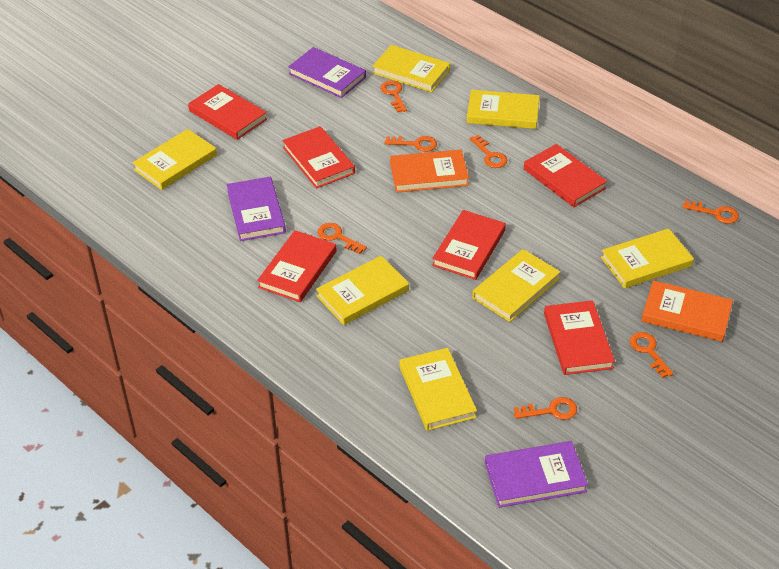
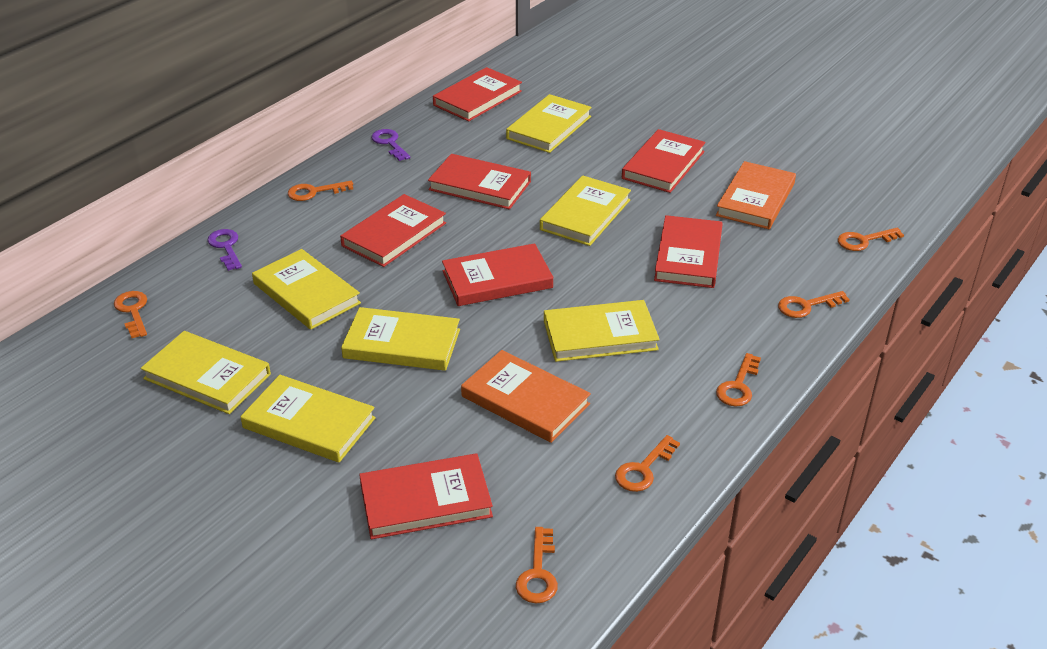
purple book: 3 -> 0
purple key: 0 -> 2
red book: 6 -> 7

